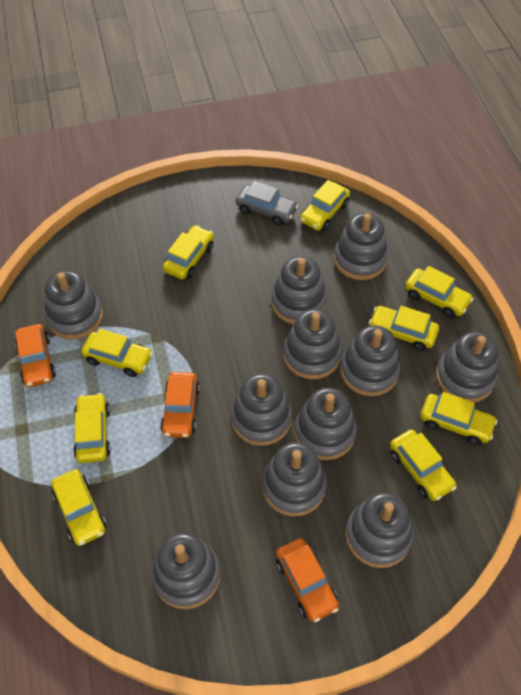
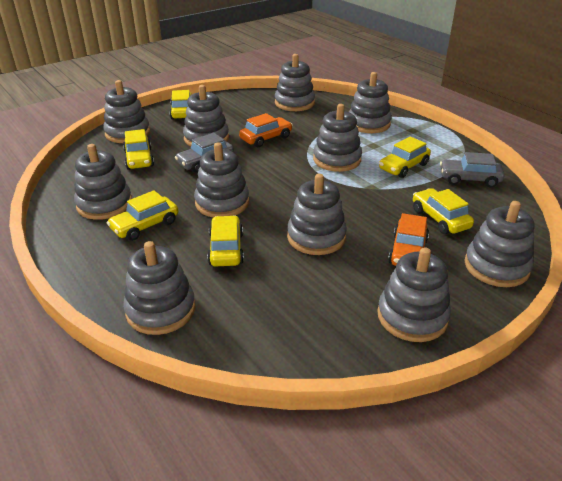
grey car: 1 -> 2
orange car: 3 -> 2
yellow car: 9 -> 6

